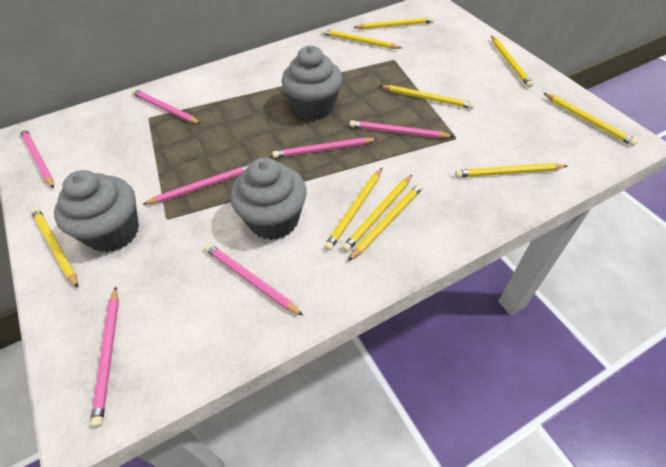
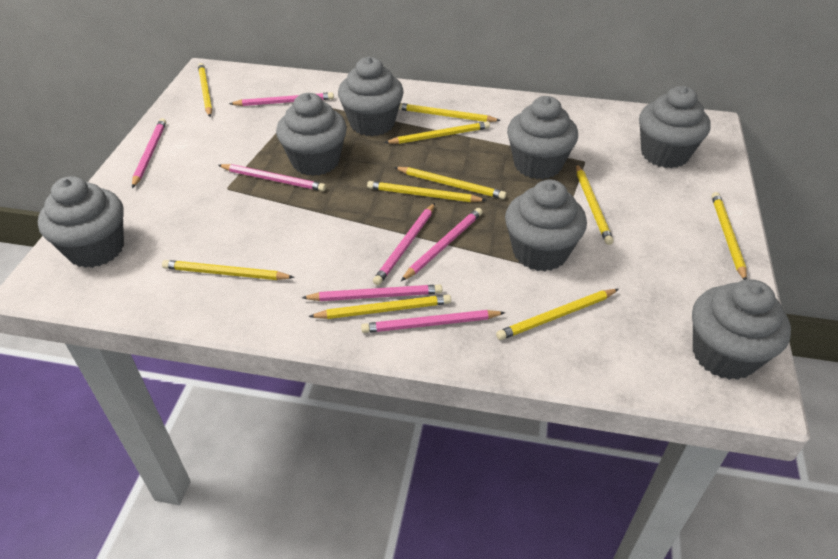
grey cupcake: 3 -> 7

